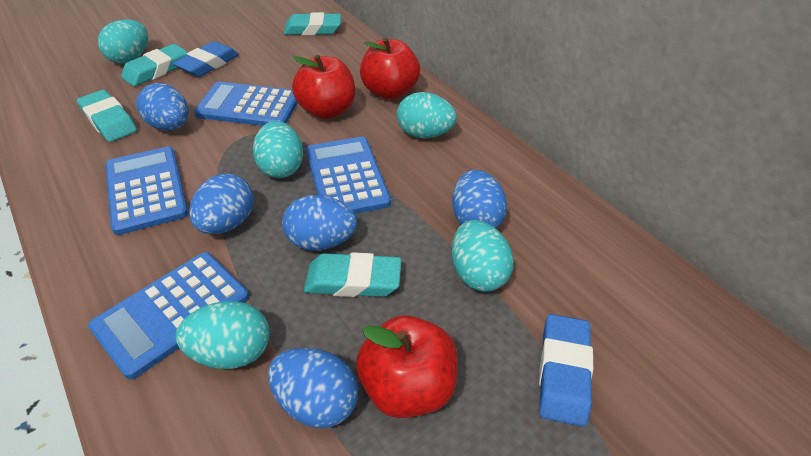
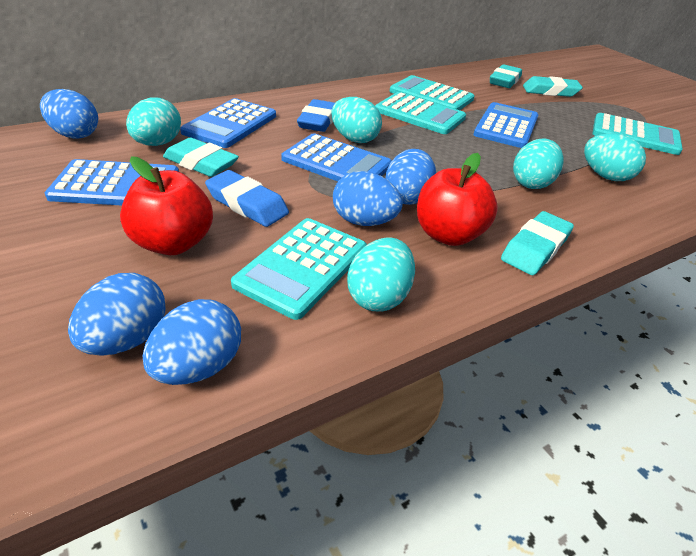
red apple: 3 -> 2
turquoise calculator: 0 -> 4

